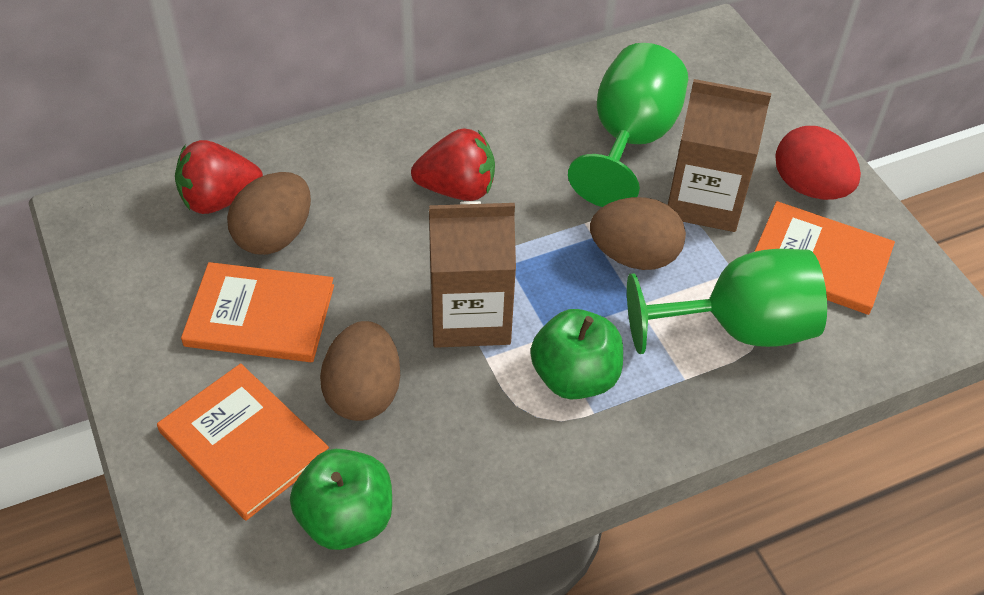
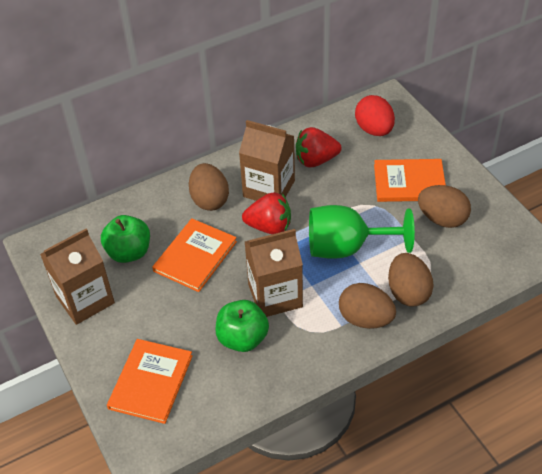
brown carton: 2 -> 3
brown egg: 3 -> 4
green goblet: 2 -> 1

